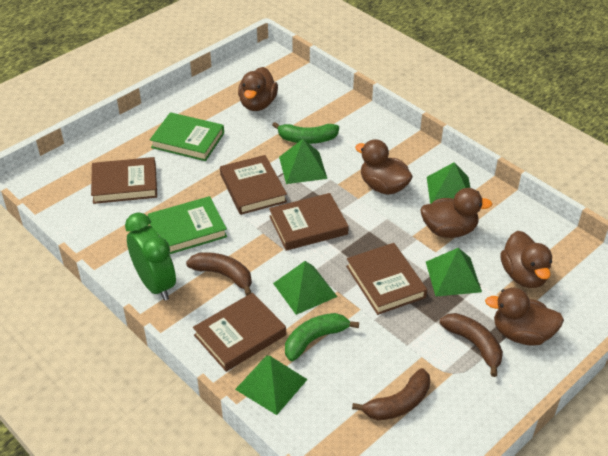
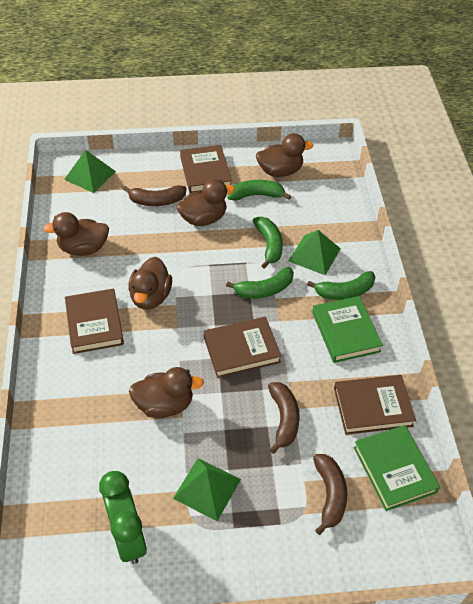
brown book: 5 -> 4
green banana: 2 -> 4
green pyramid: 5 -> 3

